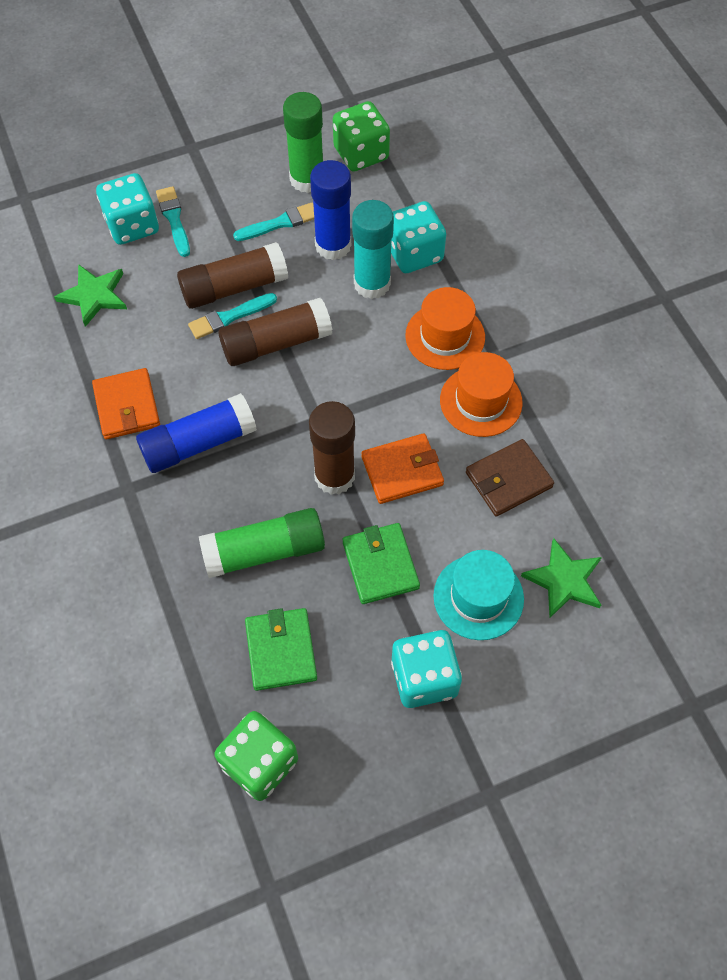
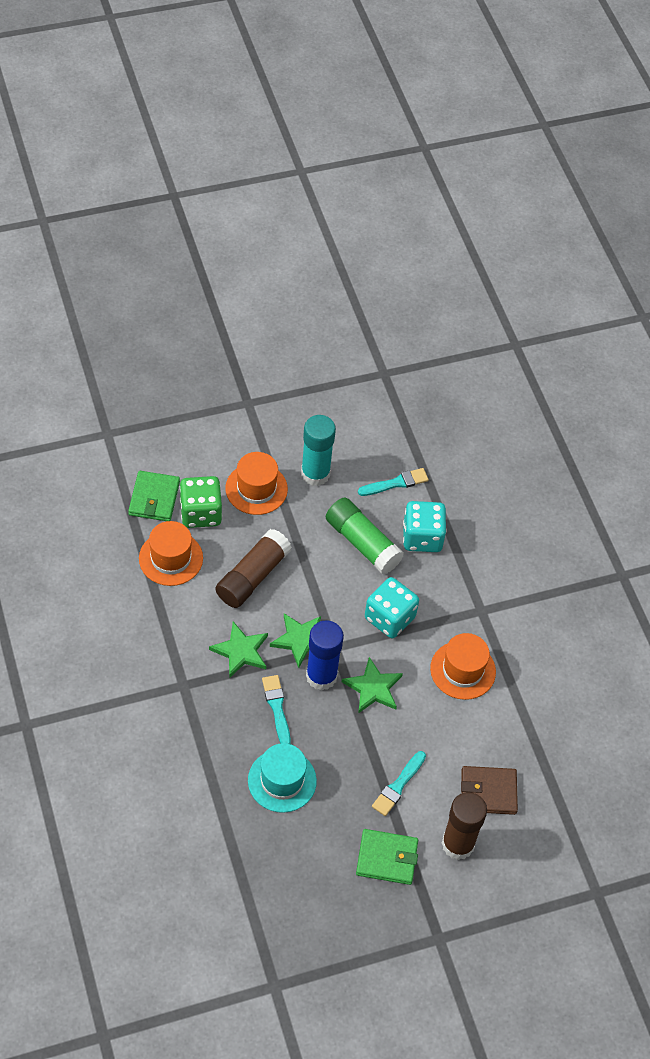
blue glue stick: 2 -> 1
brown glue stick: 3 -> 2
green dice: 2 -> 1
green glue stick: 2 -> 1
green star: 2 -> 3
orange hat: 2 -> 3
orange wallet: 2 -> 0
turquoise dice: 3 -> 2

